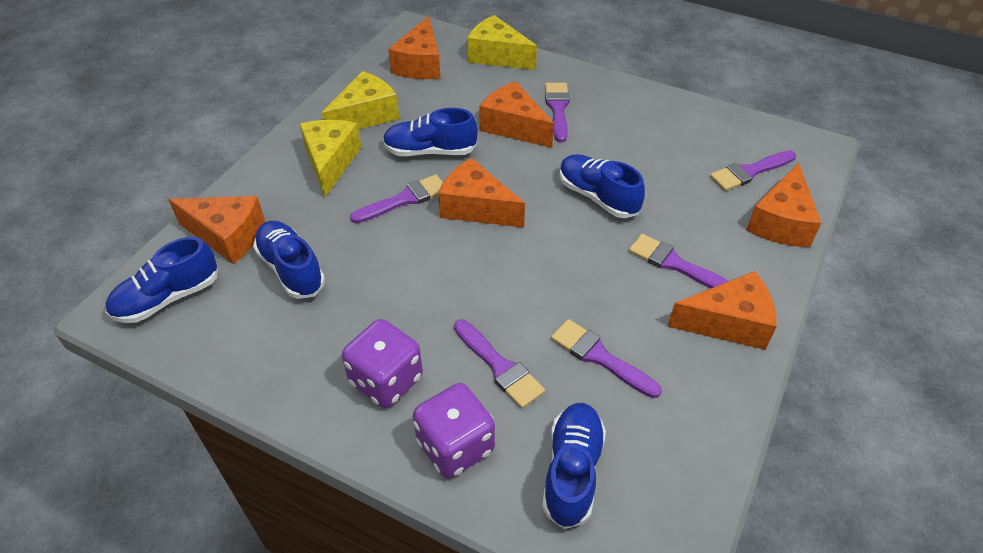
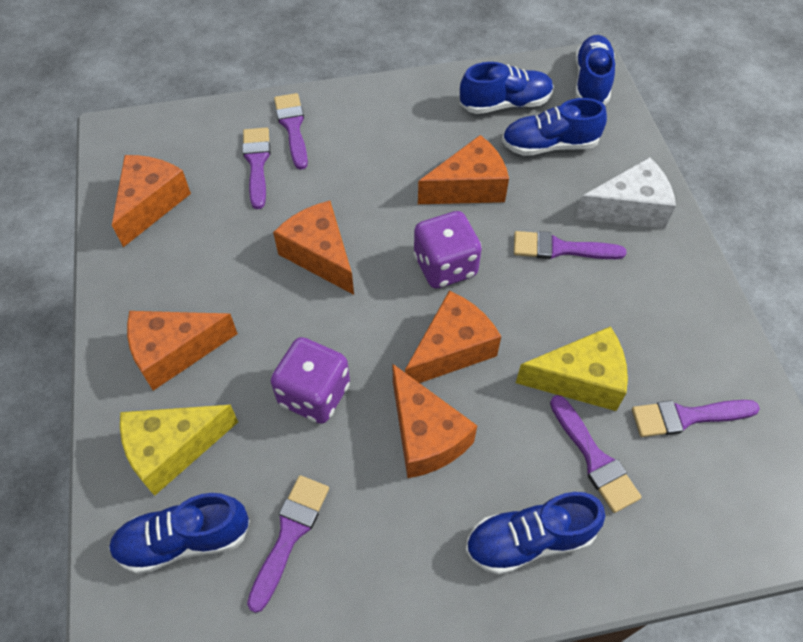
white cheese: 0 -> 1
yellow cheese: 3 -> 2

